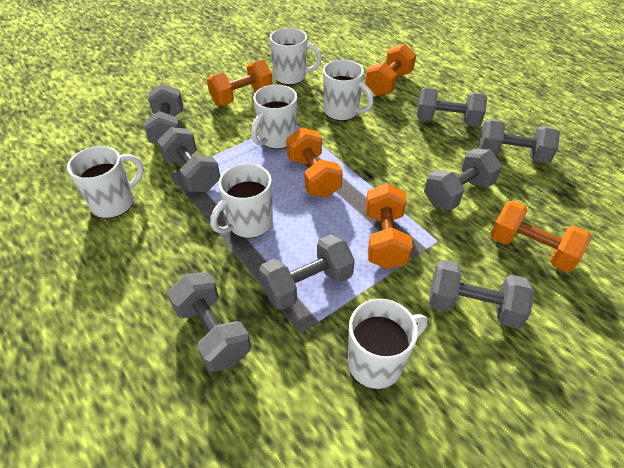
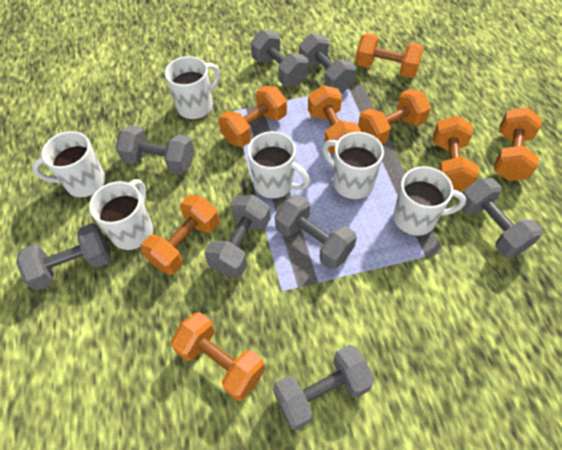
orange dumbbell: 5 -> 8

